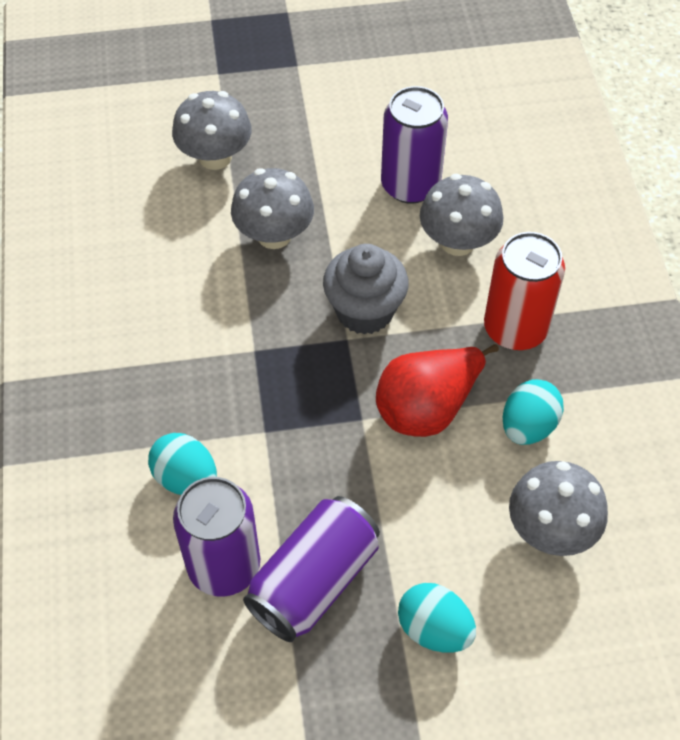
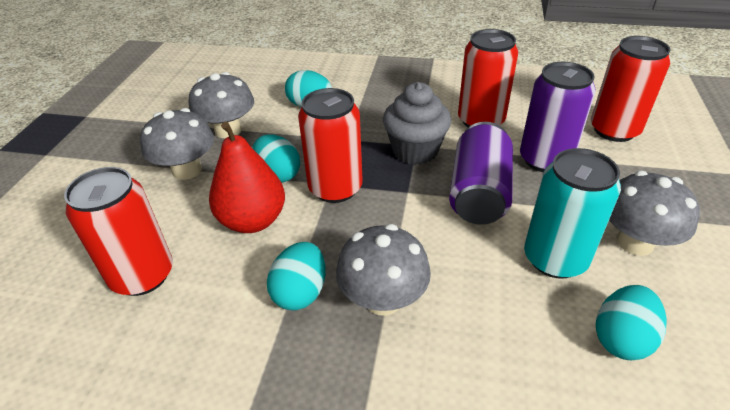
purple can: 3 -> 2
red can: 1 -> 4
turquoise can: 0 -> 1
turquoise egg: 3 -> 4

